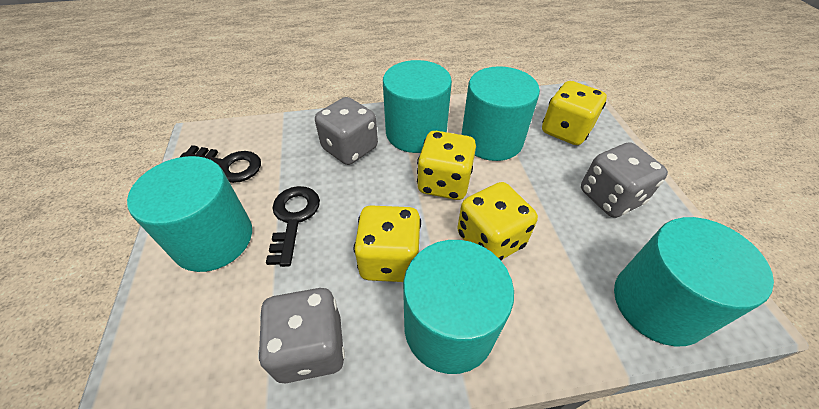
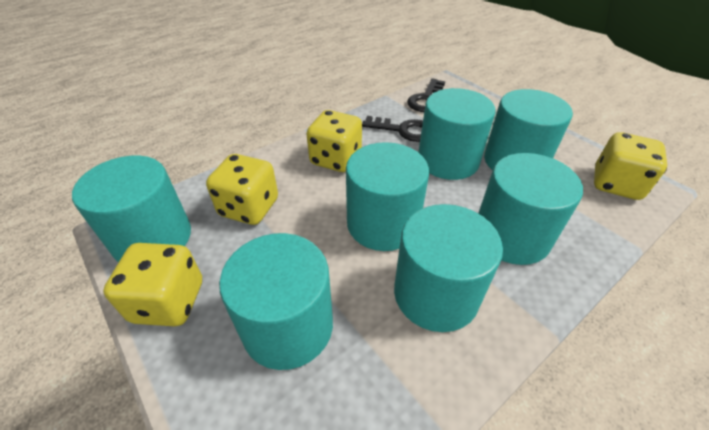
grey dice: 3 -> 0
turquoise cylinder: 5 -> 7

